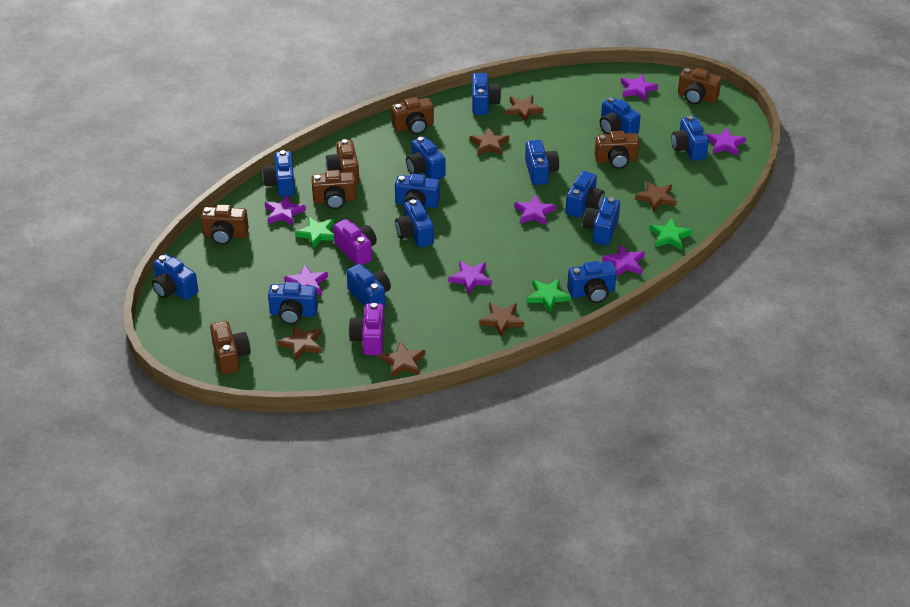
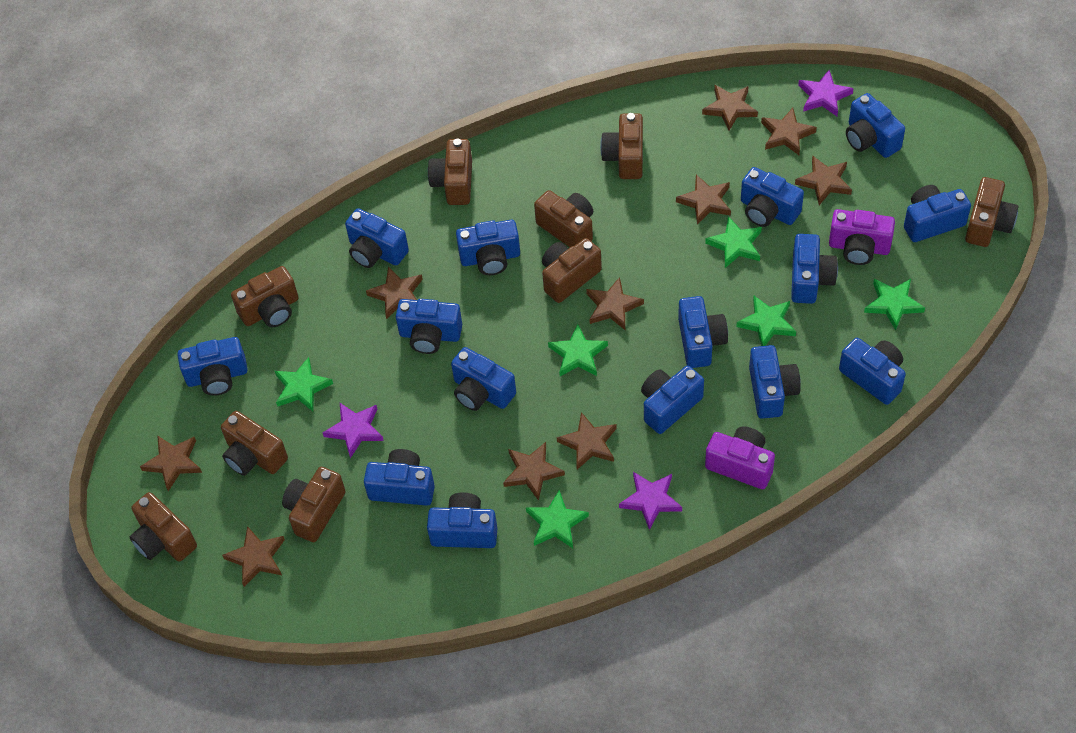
blue camera: 14 -> 15
brown camera: 7 -> 9
brown star: 6 -> 10
green star: 3 -> 6
purple star: 7 -> 3

